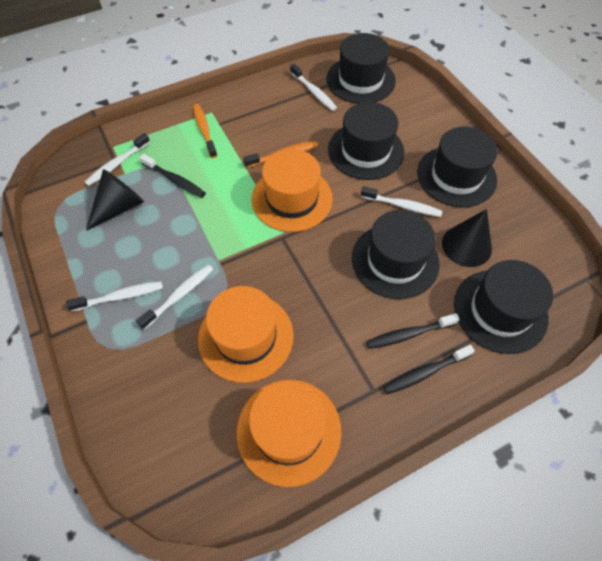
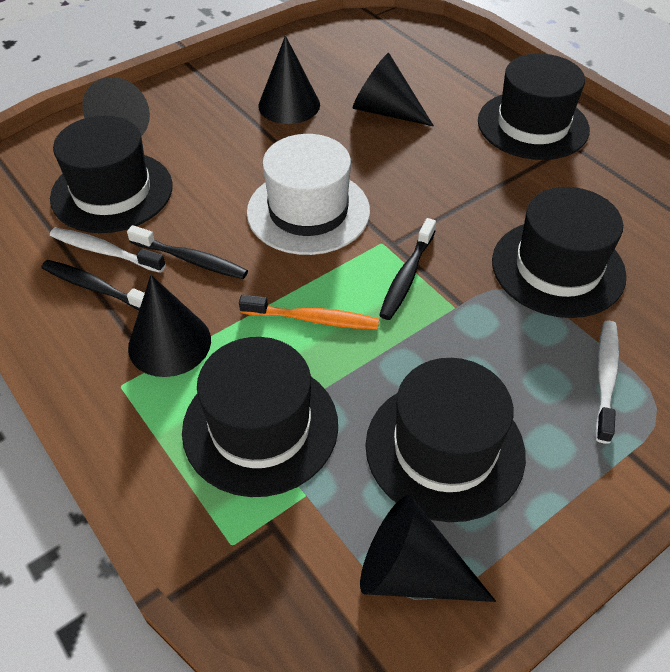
black cone: 2 -> 5
orange hat: 3 -> 0
orange toothbrush: 2 -> 1
white hat: 0 -> 1
white toothbrush: 5 -> 2

